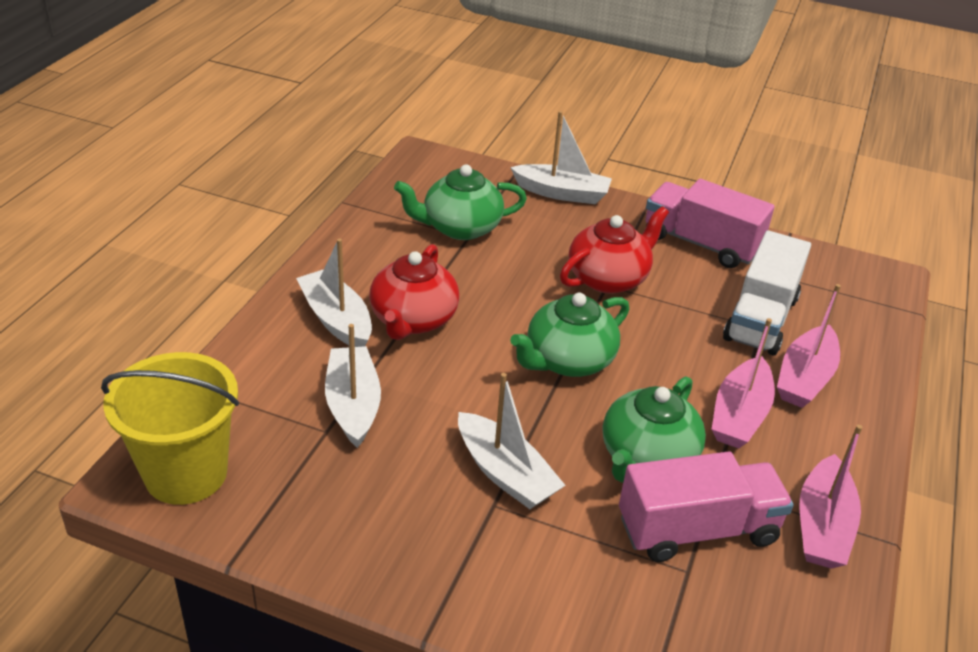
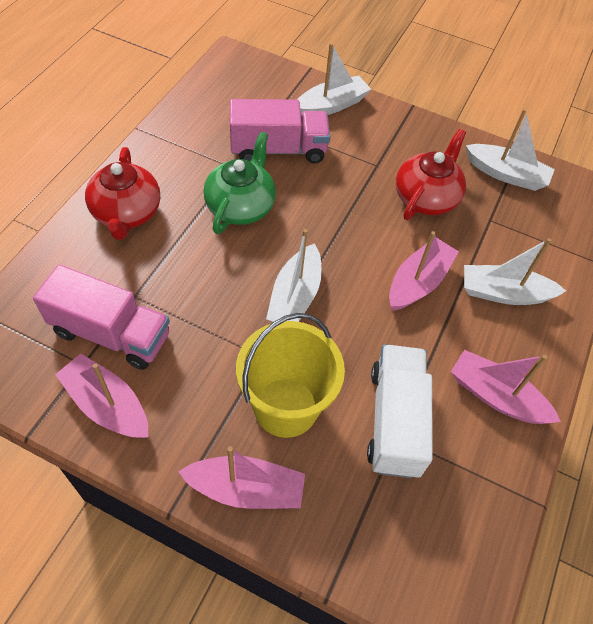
green teapot: 3 -> 1
pink boat: 3 -> 4

